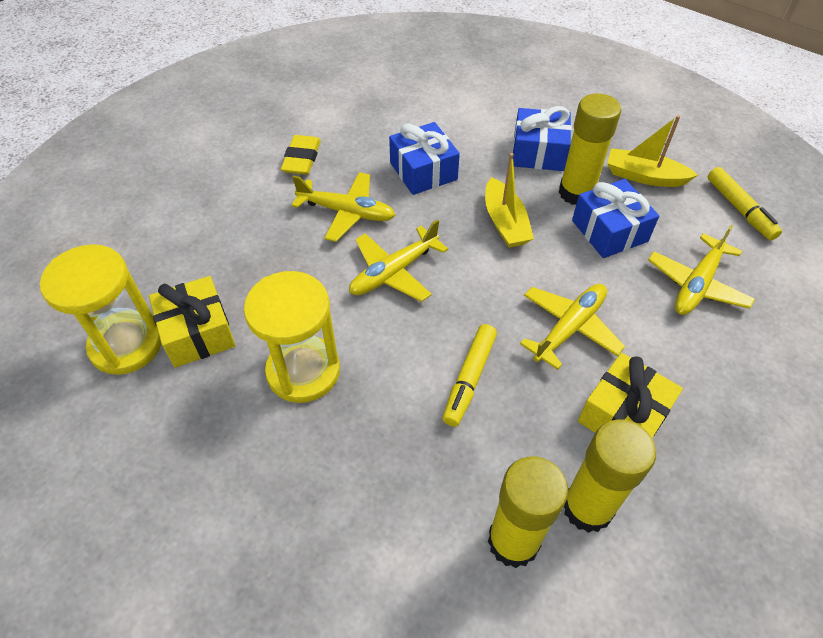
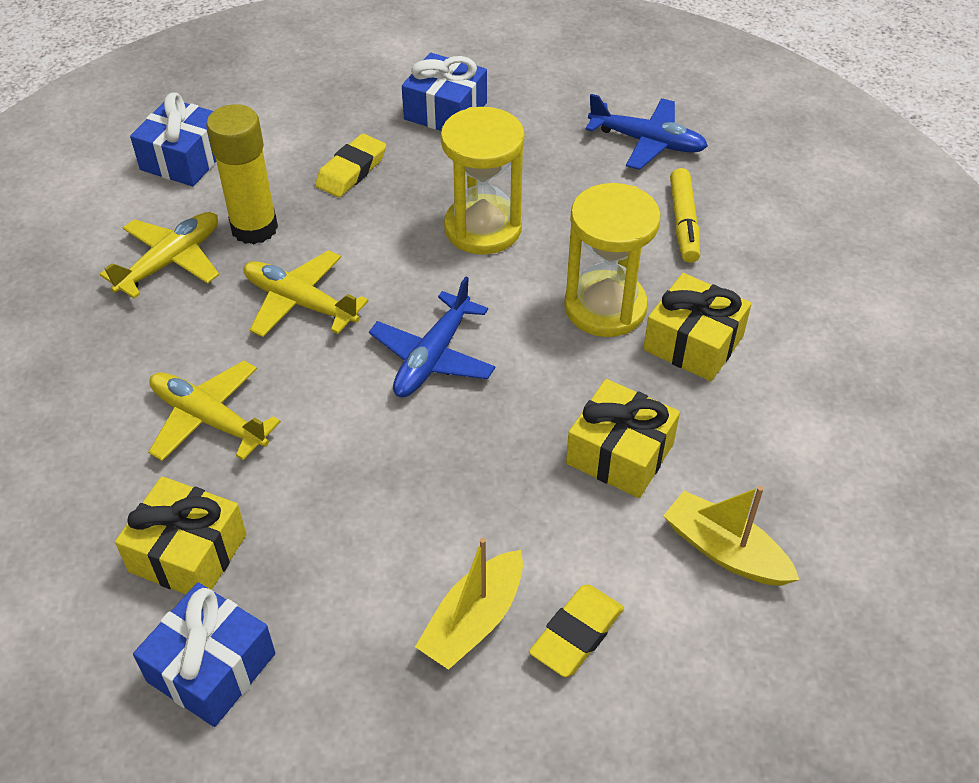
blue plane: 0 -> 2
yellow eraser: 1 -> 2
yellow gift: 2 -> 3
yellow glue stick: 3 -> 1
yellow marker: 2 -> 1
yellow plane: 4 -> 3

